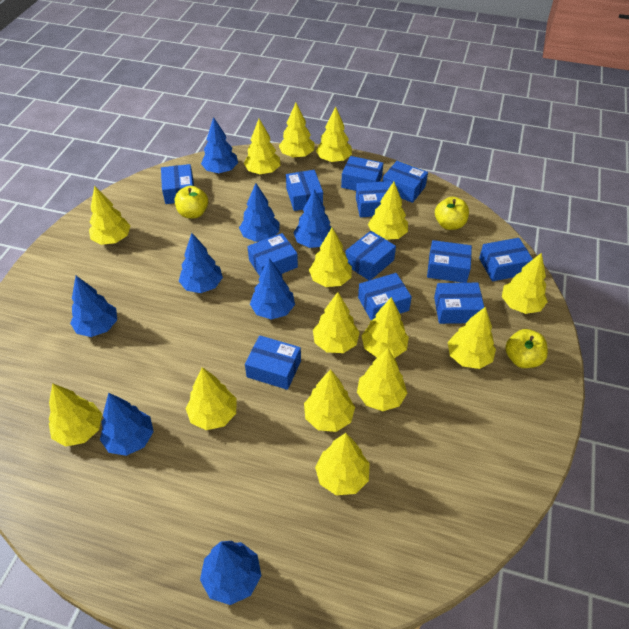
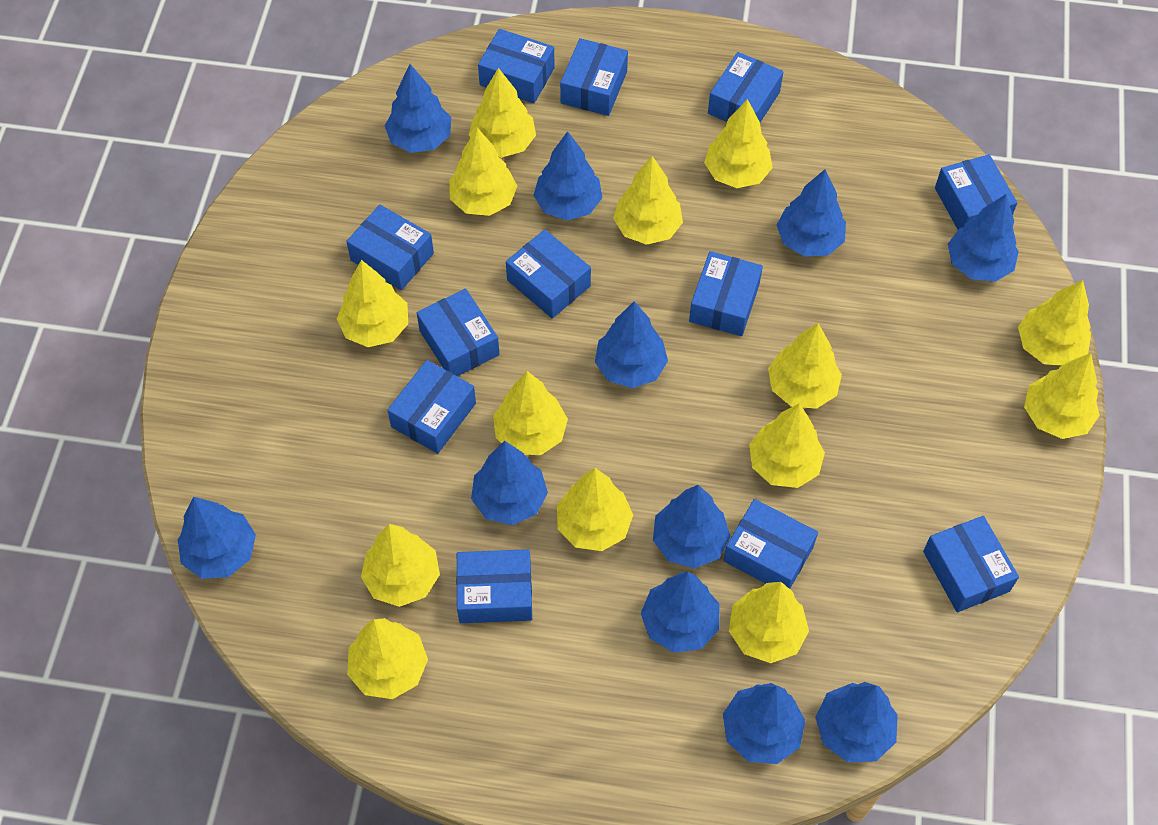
blue tree: 8 -> 11
yellow apple: 3 -> 0
yellow tree: 15 -> 14

